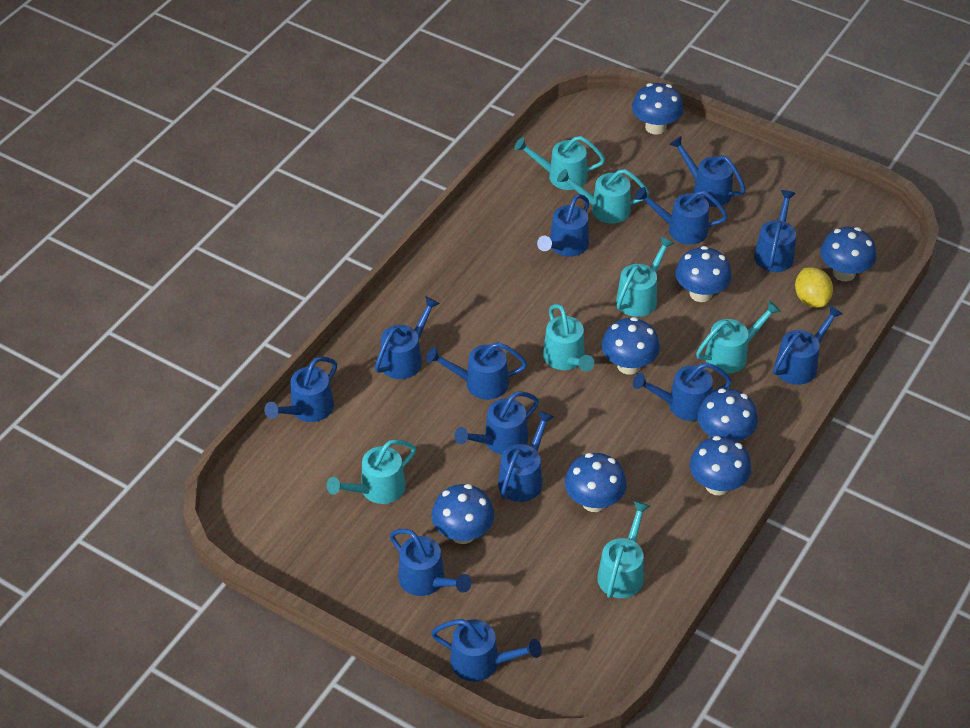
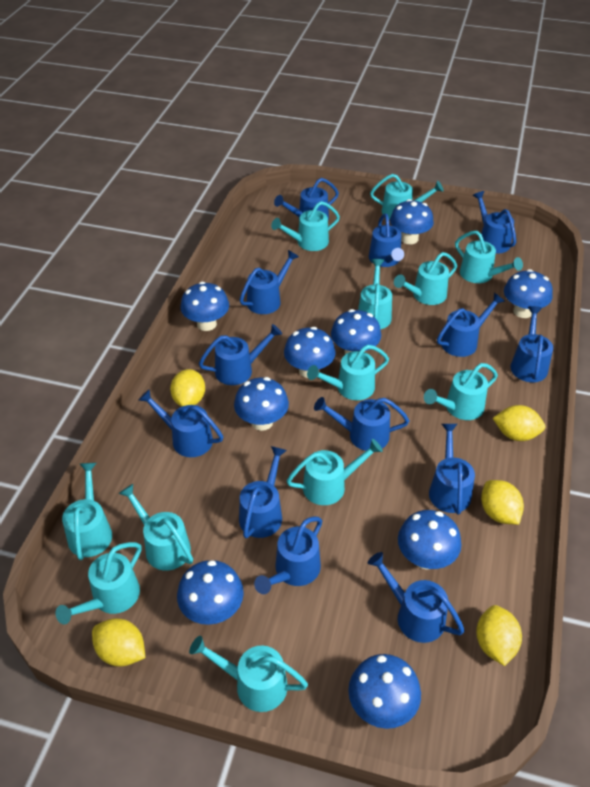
blue mushroom: 8 -> 9
turquoise watering can: 7 -> 12
yellow lemon: 1 -> 5

